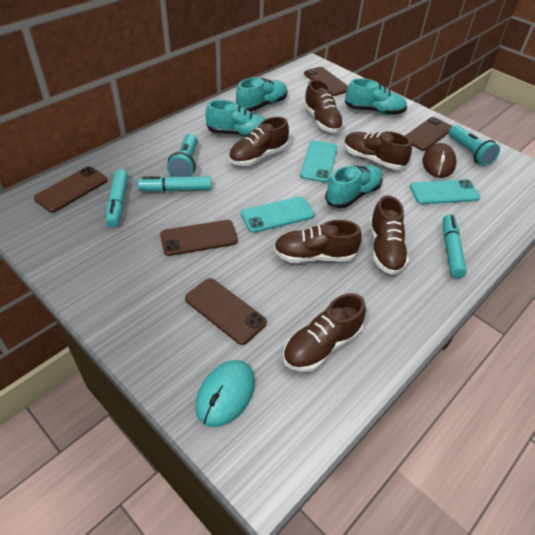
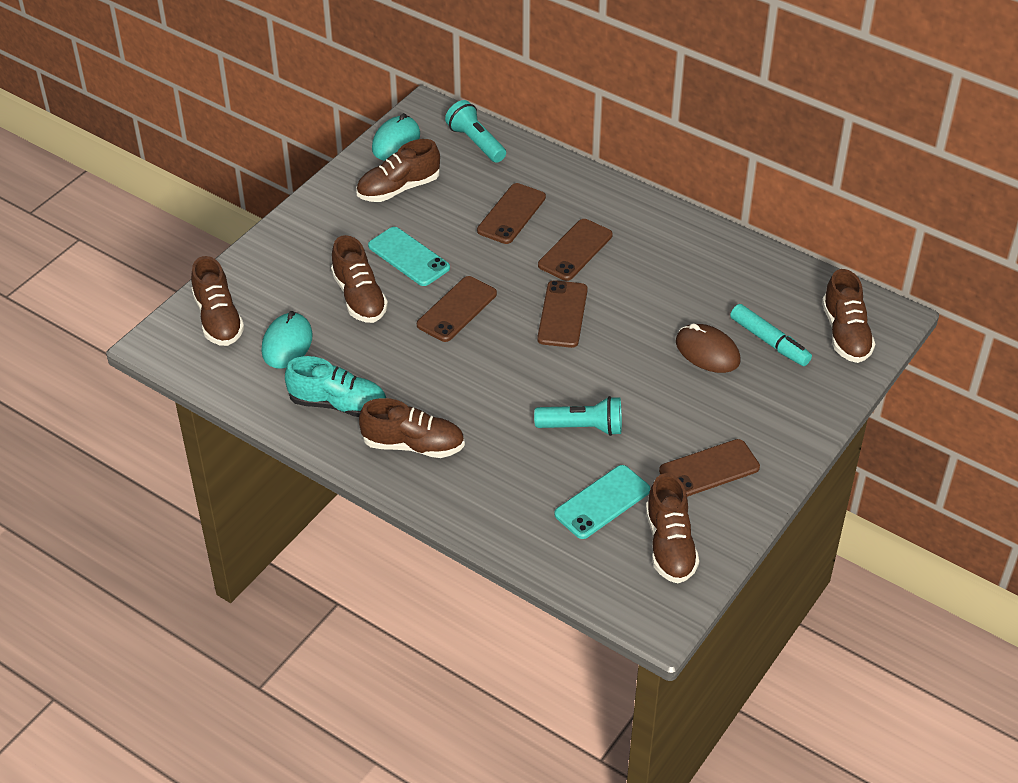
turquoise marker: 3 -> 1
turquoise mouse: 1 -> 2
turquoise phone: 3 -> 2
turquoise shoe: 4 -> 1

